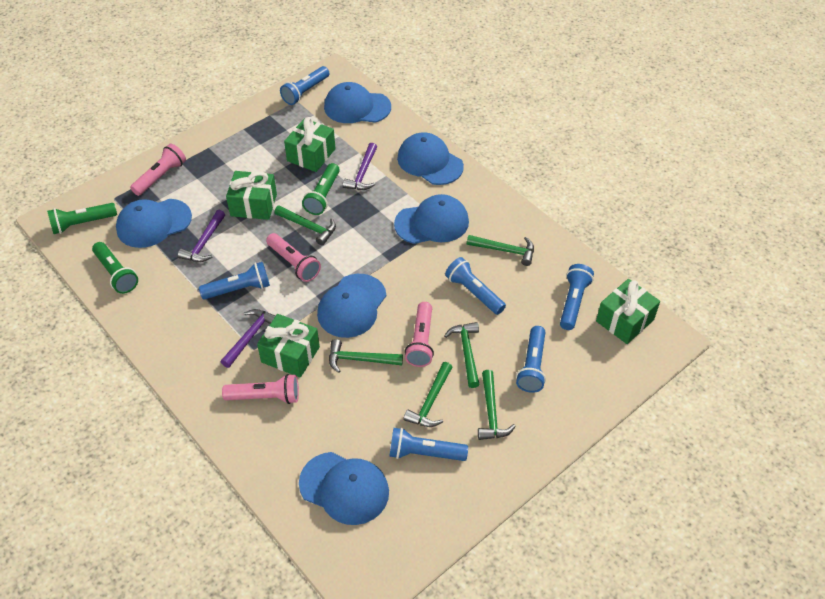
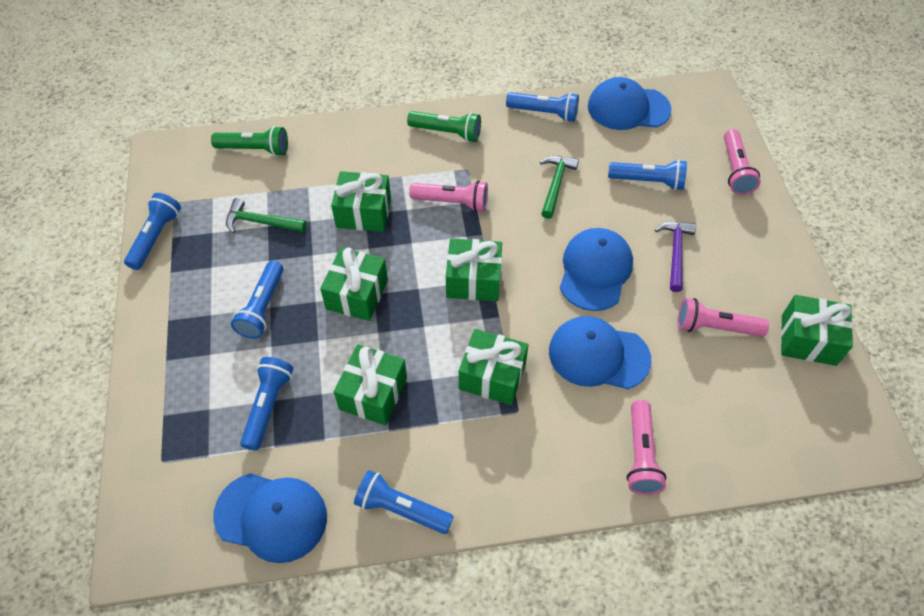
blue cap: 6 -> 4
green flashlight: 3 -> 2
green gift: 4 -> 6
green hammer: 6 -> 2
purple hammer: 3 -> 1

